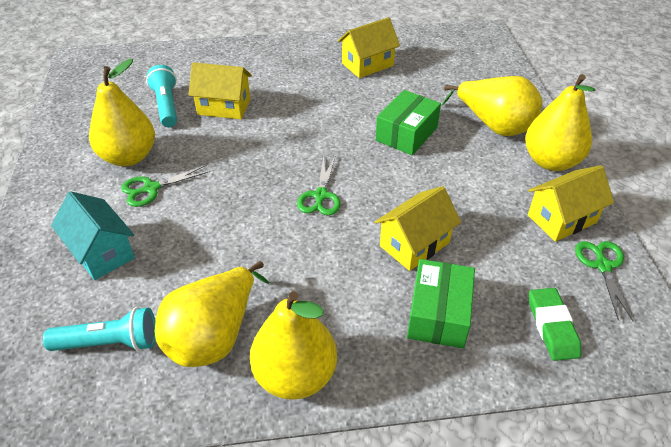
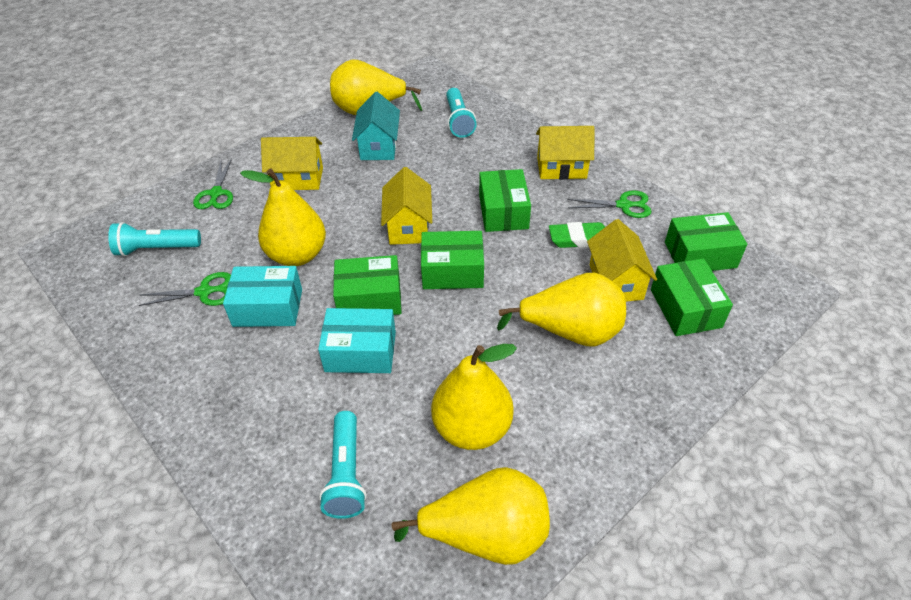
green box: 2 -> 5
turquoise box: 0 -> 2
turquoise flashlight: 2 -> 3

